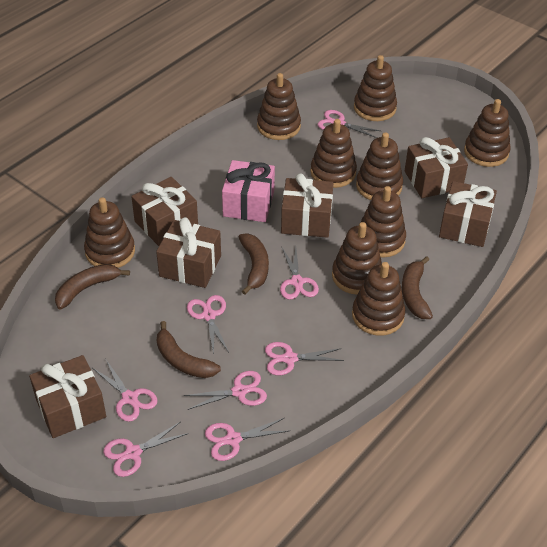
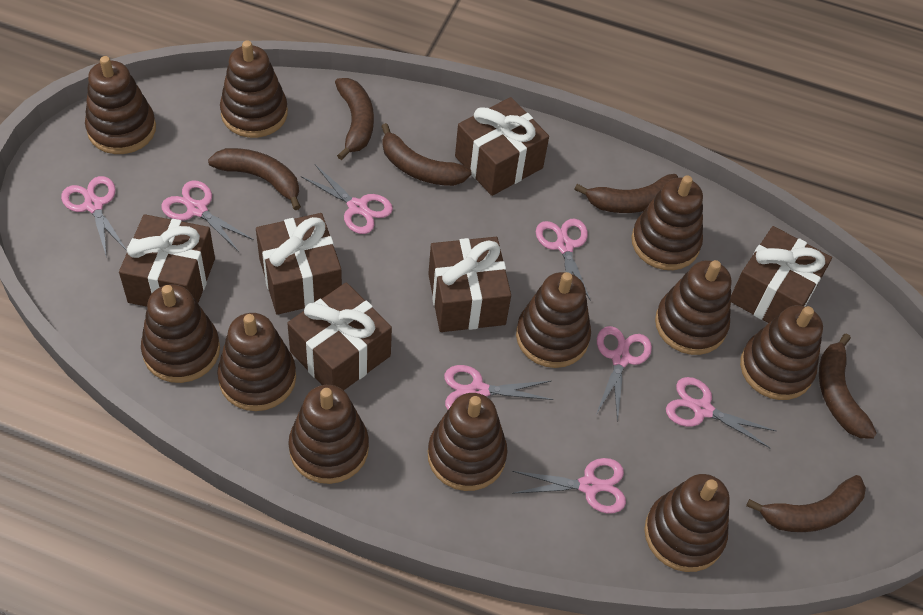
brown banana: 4 -> 6
brown stacking toy: 9 -> 11
pink gift: 1 -> 0

